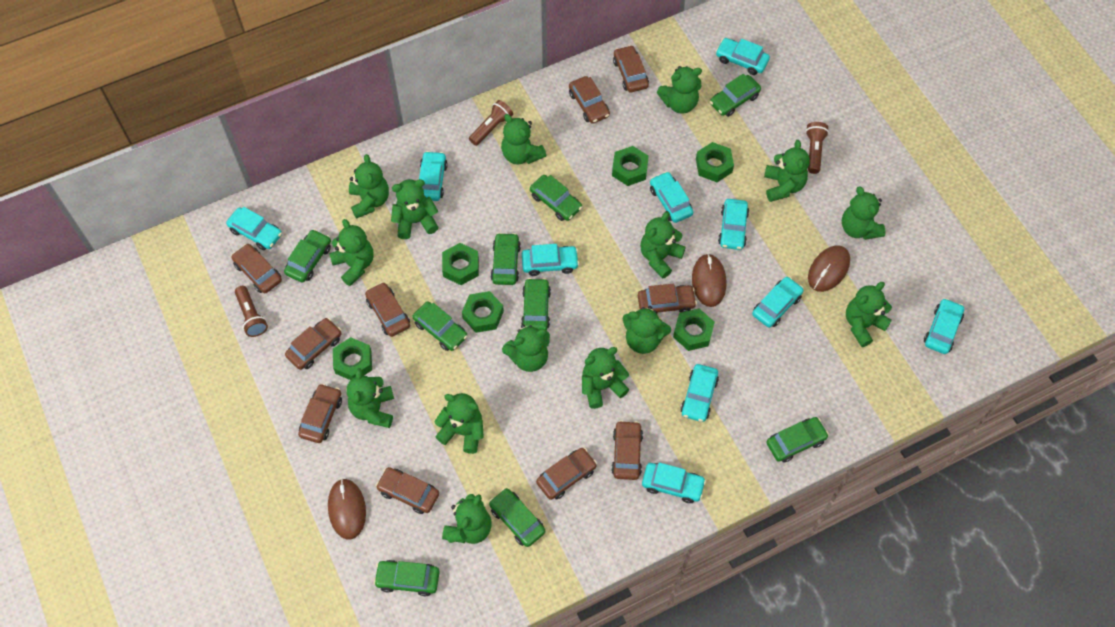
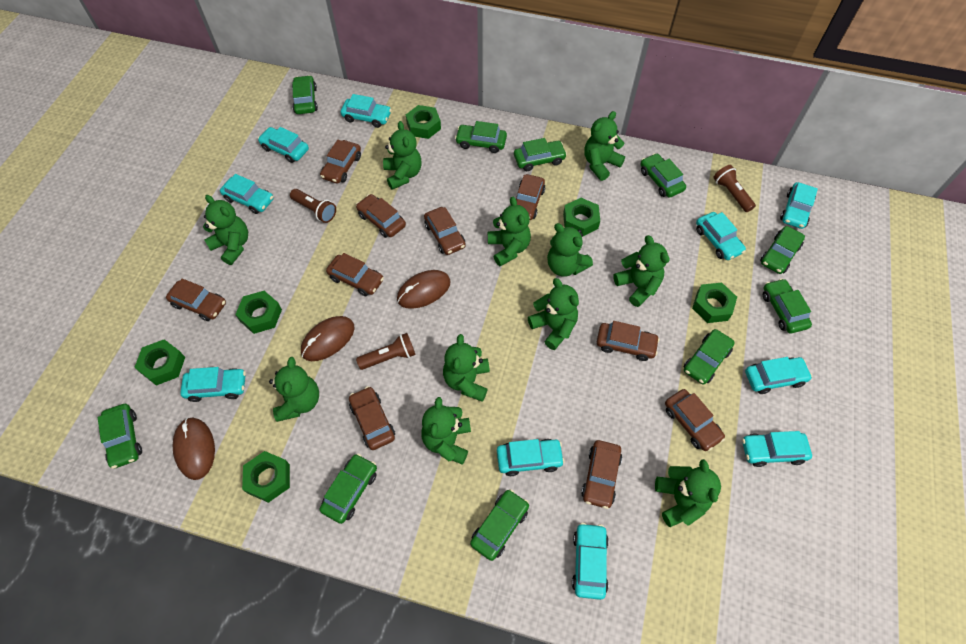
green car: 9 -> 10
green teddy bear: 15 -> 11

